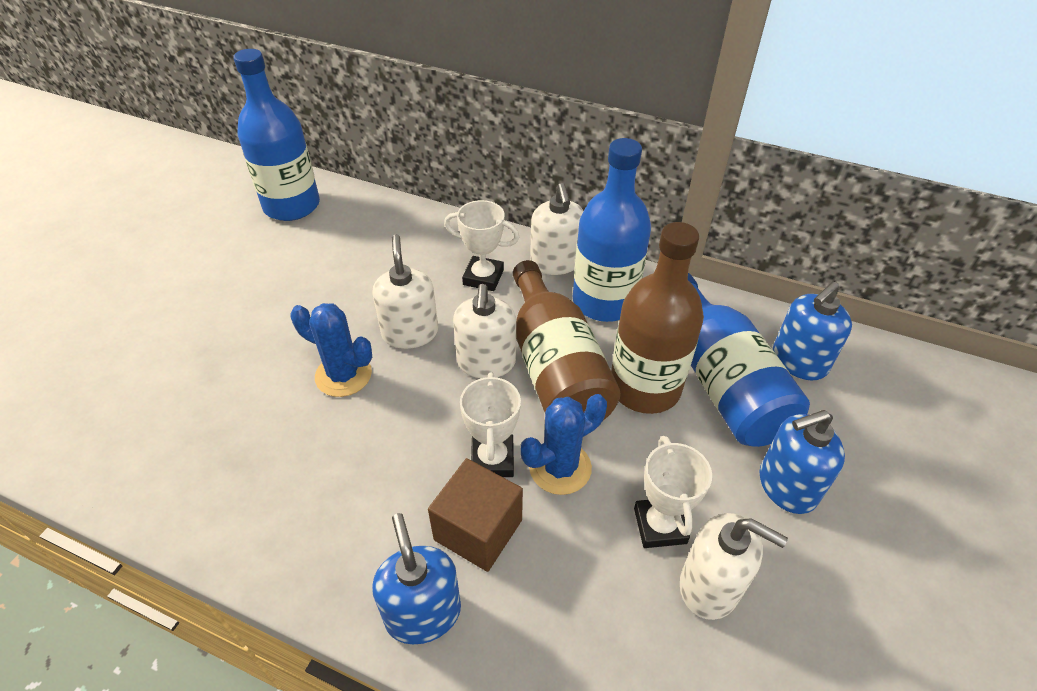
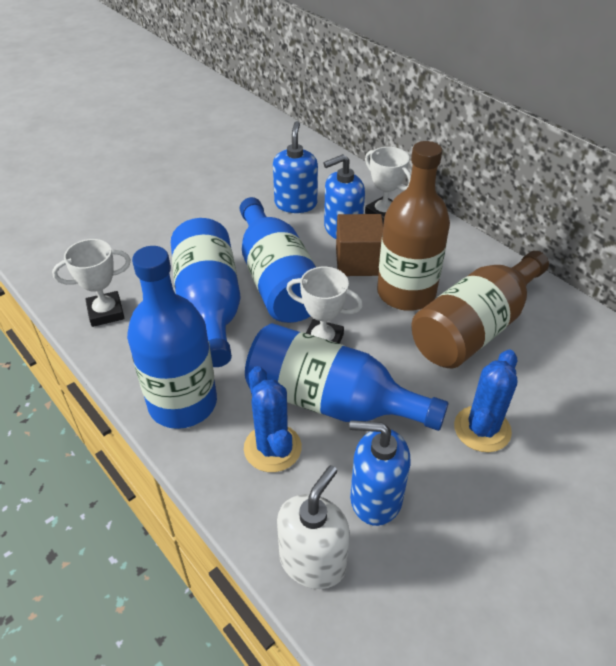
blue bottle: 3 -> 4
white soap dispenser: 4 -> 1

